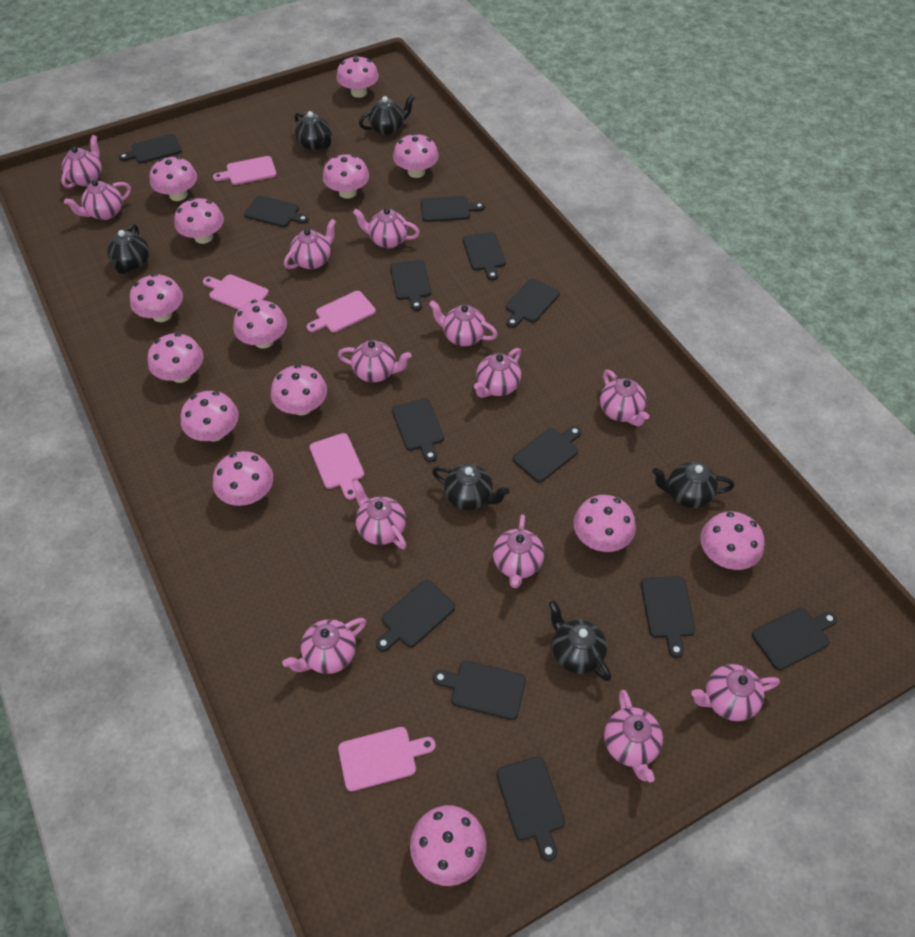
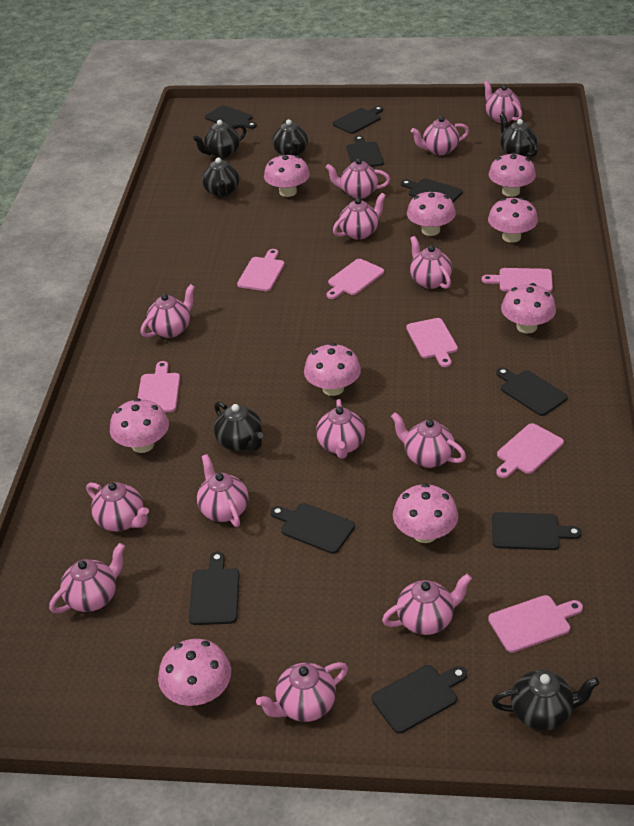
black cutting board: 13 -> 9
pink cutting board: 5 -> 7
pink mushroom: 14 -> 9

